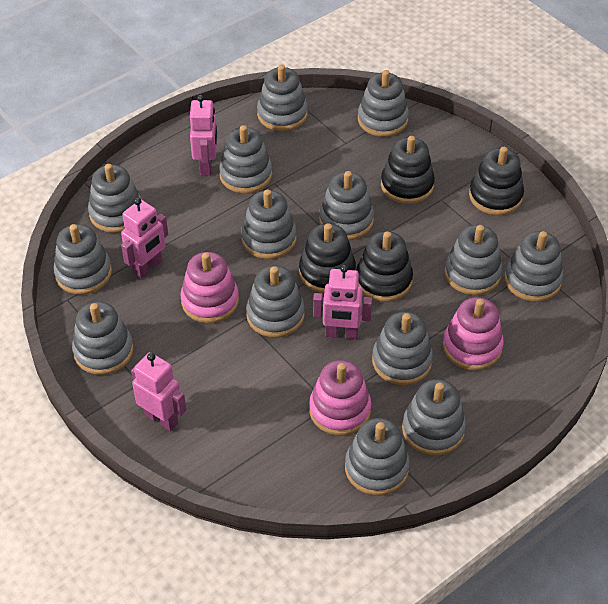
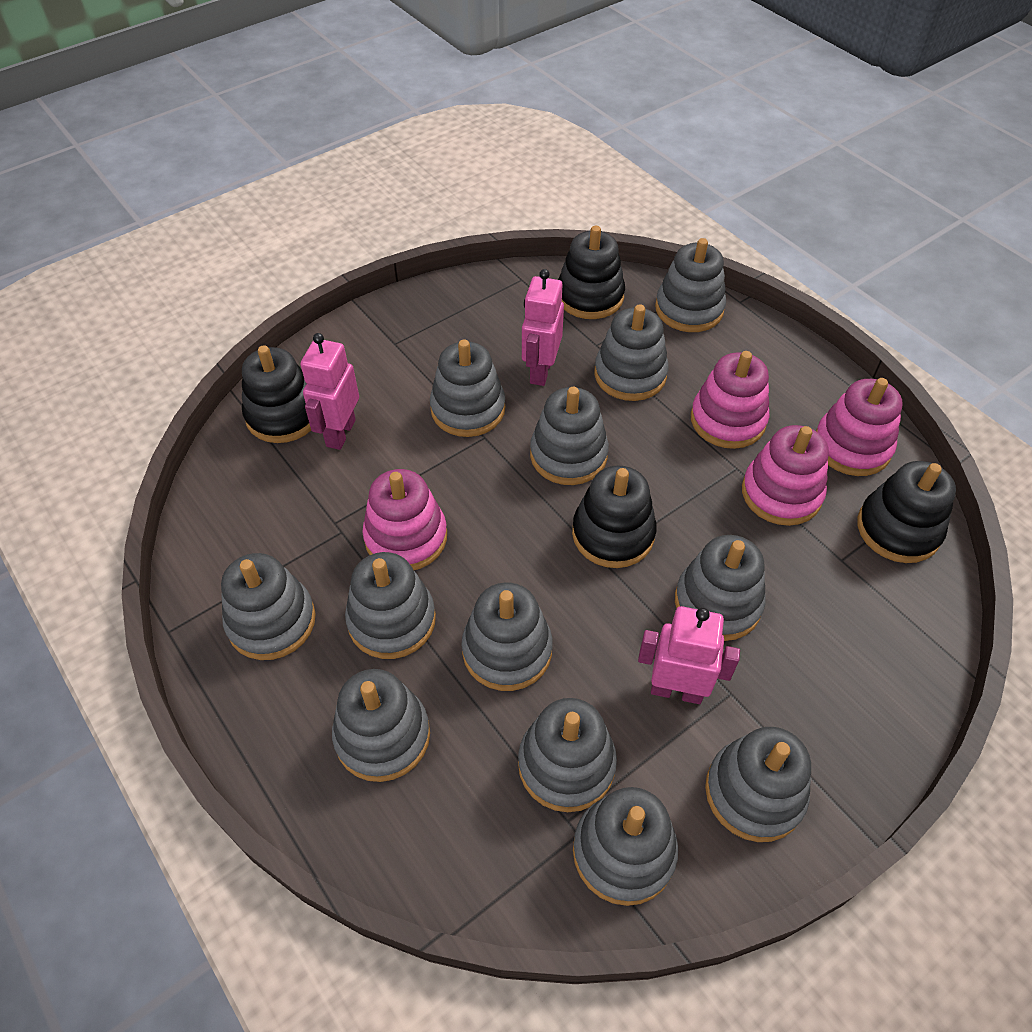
grey stacking toy: 14 -> 12
pink robot: 4 -> 3
pink stacking toy: 3 -> 4

